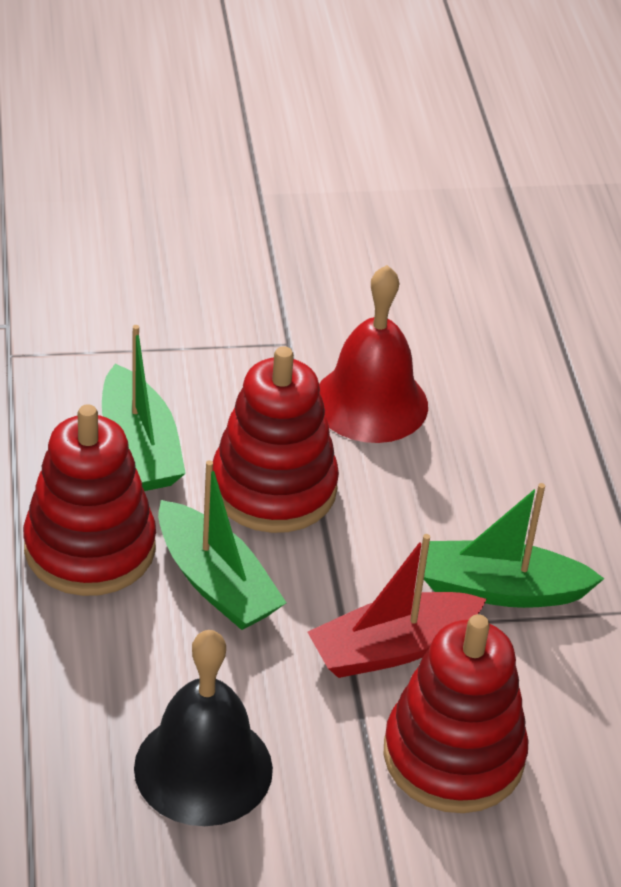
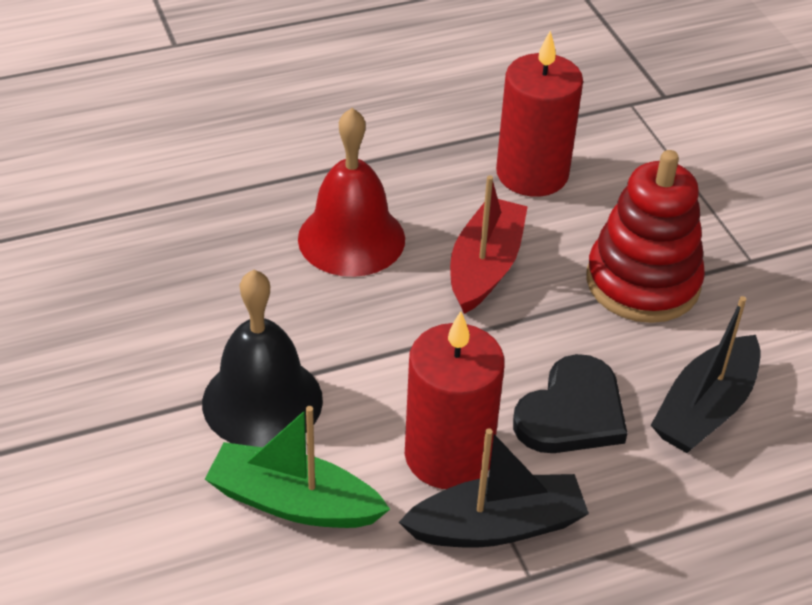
black boat: 0 -> 2
black heart: 0 -> 1
green boat: 3 -> 1
red candle: 0 -> 2
red stacking toy: 3 -> 1

